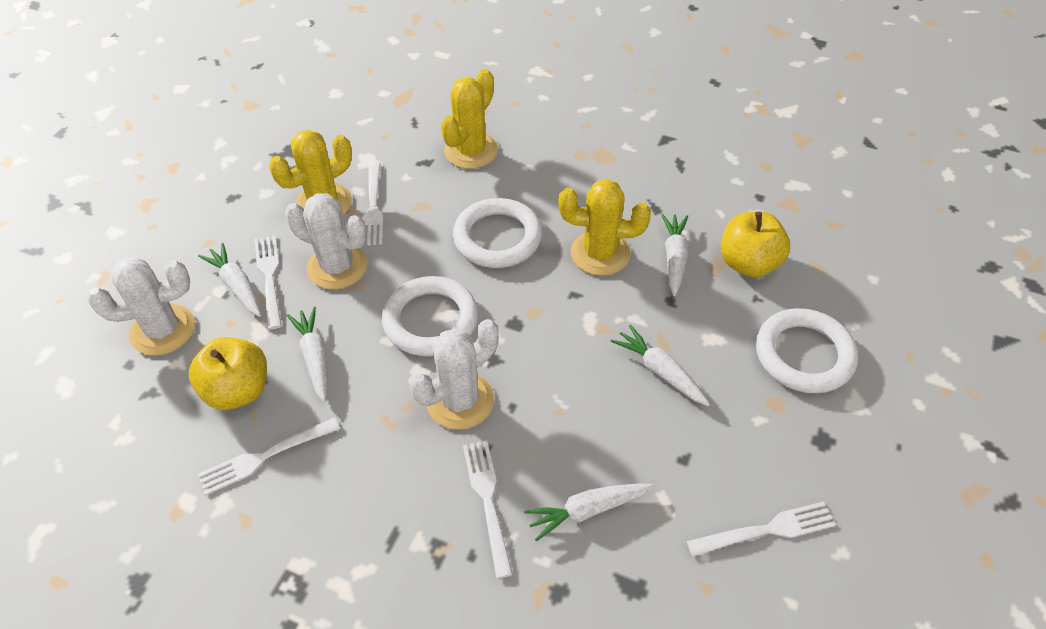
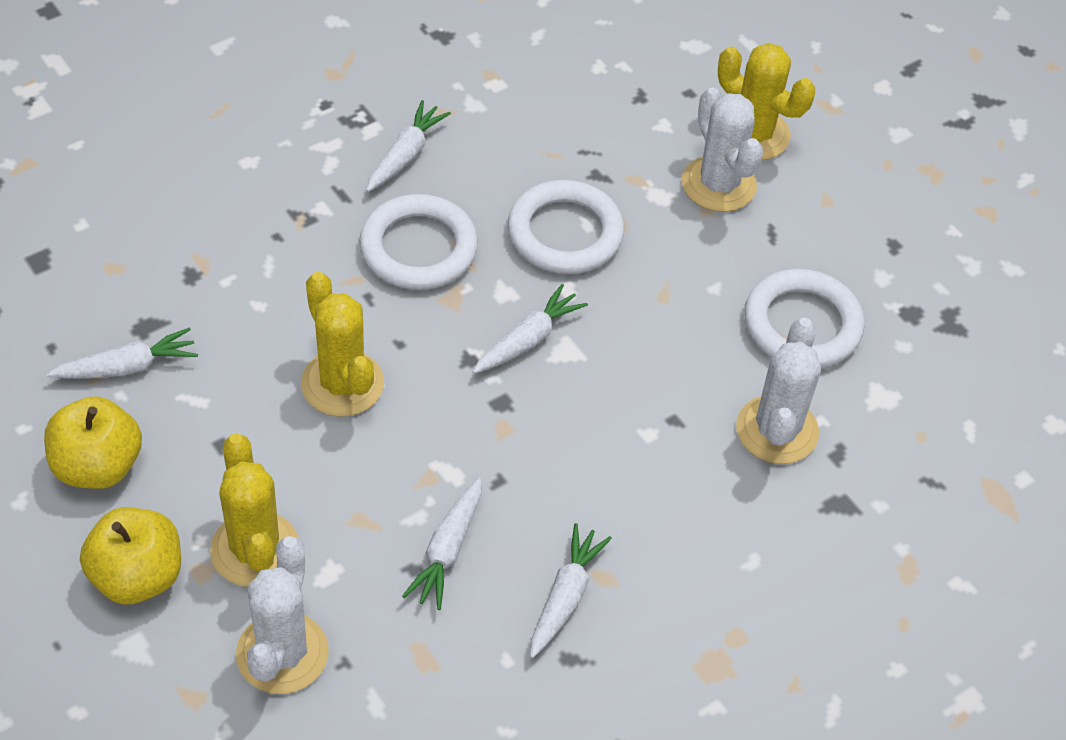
white fork: 5 -> 0

